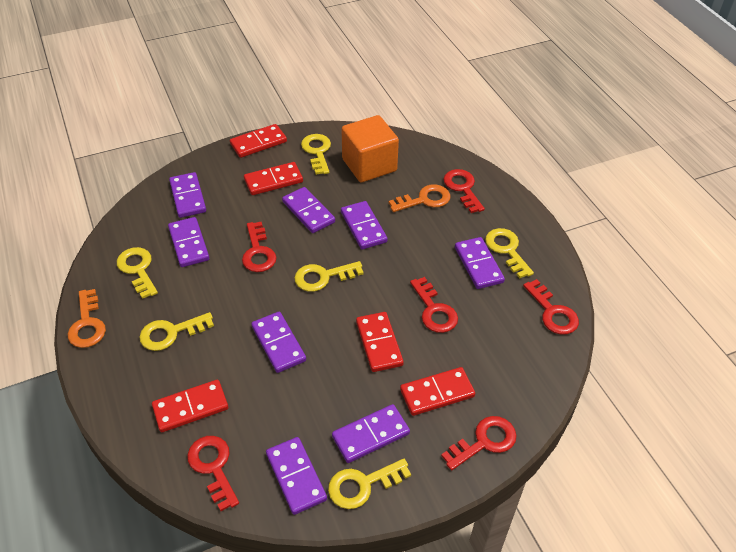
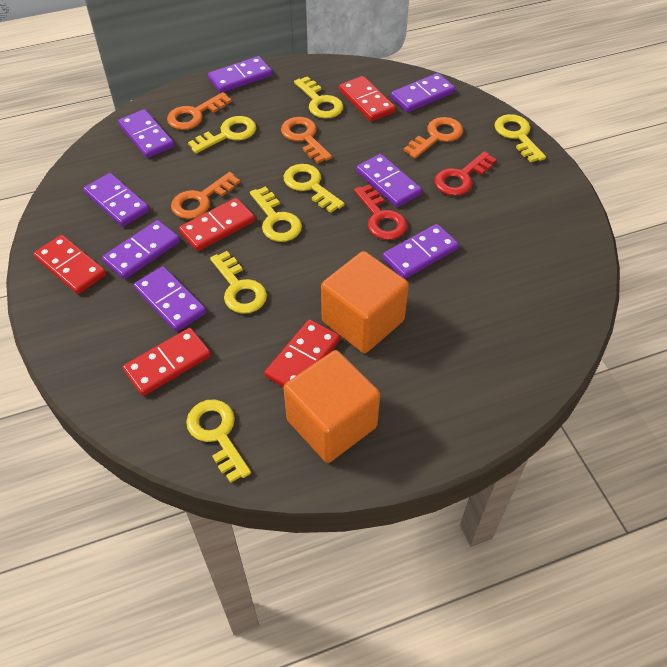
orange cube: 1 -> 2
orange key: 2 -> 4
red key: 6 -> 2
yellow key: 6 -> 7

